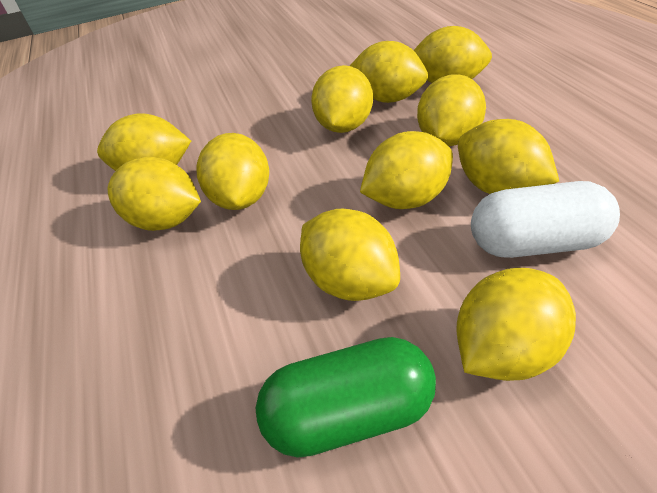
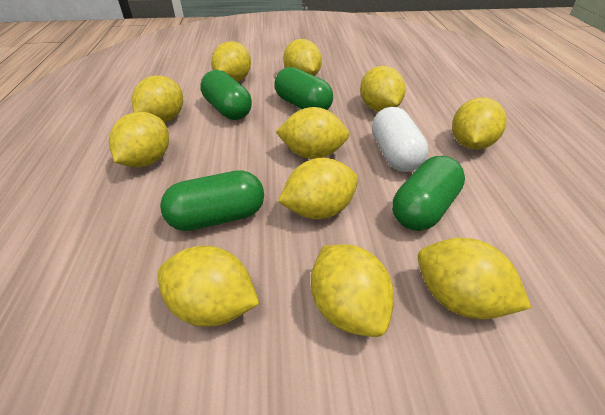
green capsule: 1 -> 4

